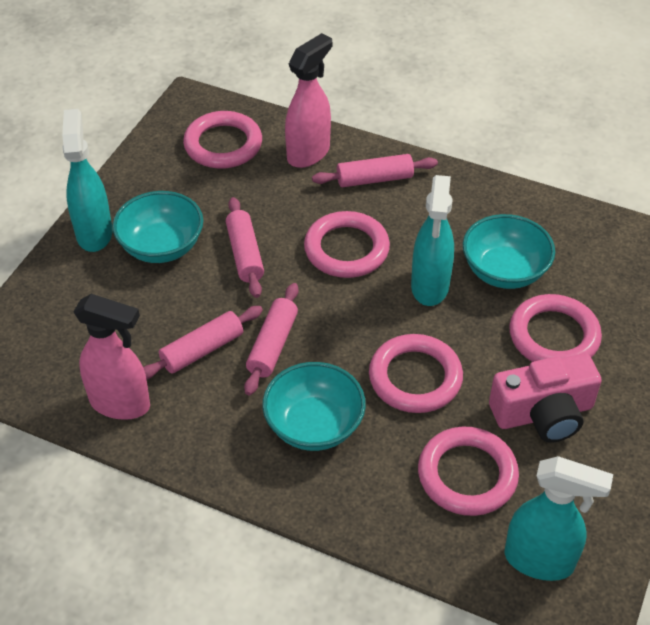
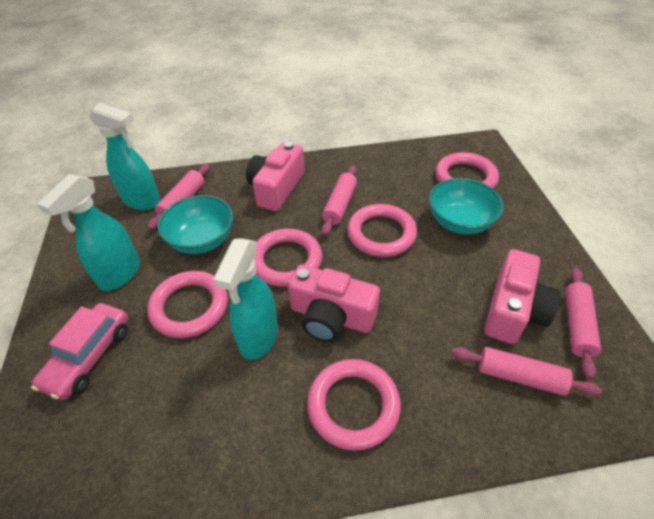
pink camera: 1 -> 3
pink car: 0 -> 1
pink spray bottle: 2 -> 0
turquoise bowl: 3 -> 2

